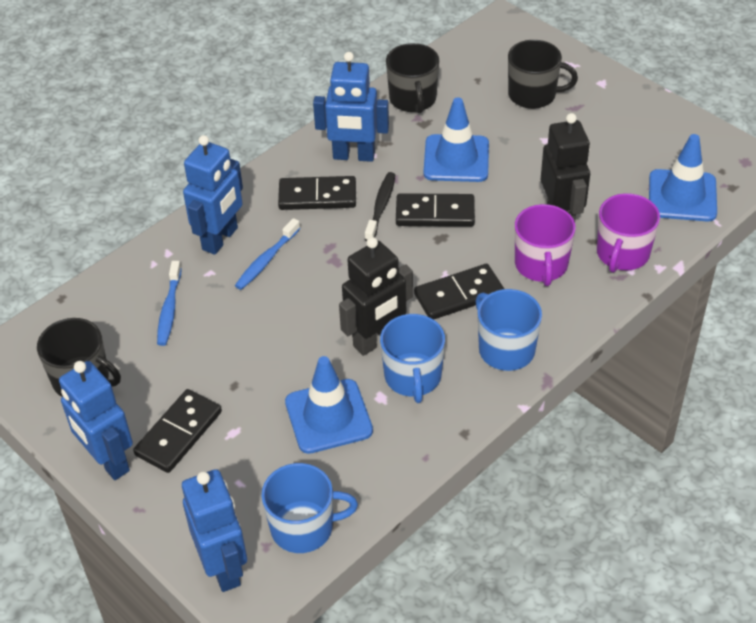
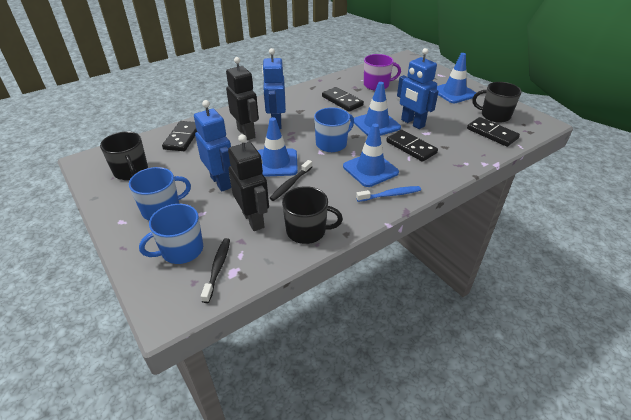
black toothbrush: 1 -> 2
blue robot: 4 -> 3
blue toothbrush: 2 -> 1
blue traffic cone: 3 -> 4
purple mug: 2 -> 1

